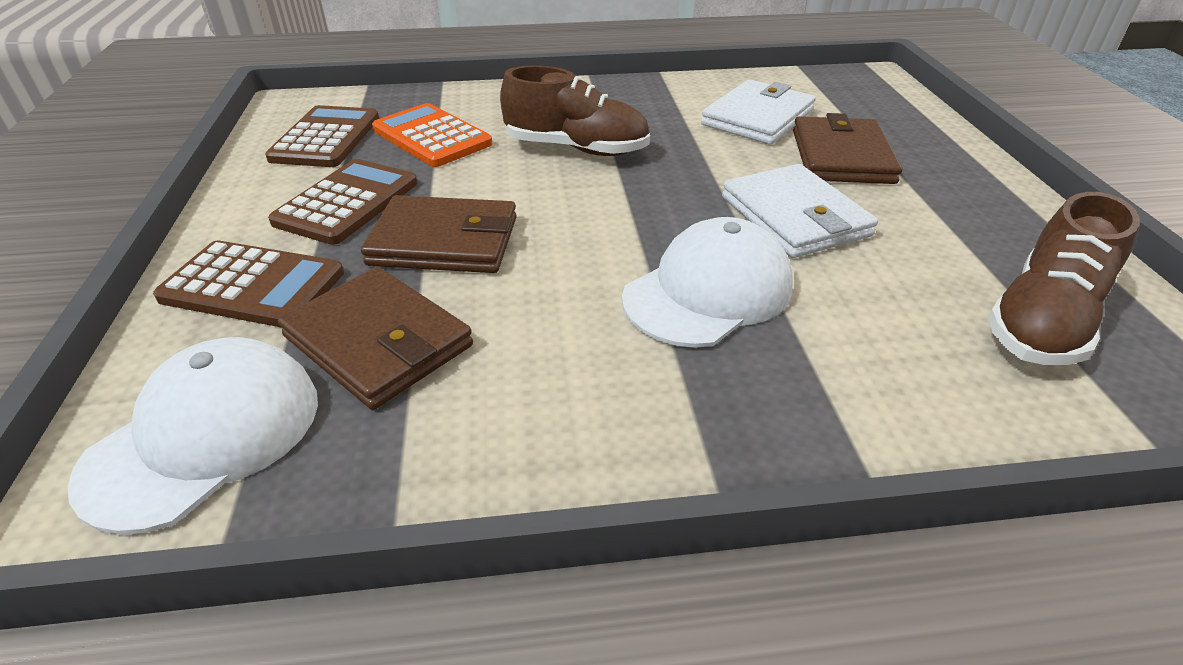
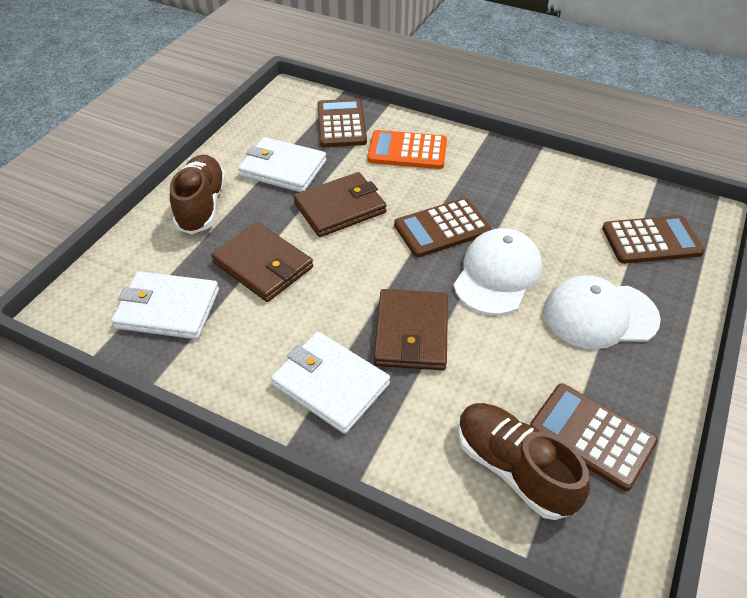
brown calculator: 3 -> 4
white wallet: 2 -> 3

